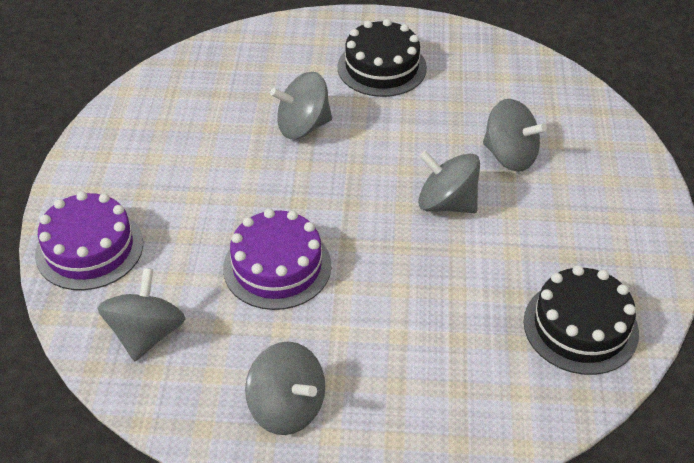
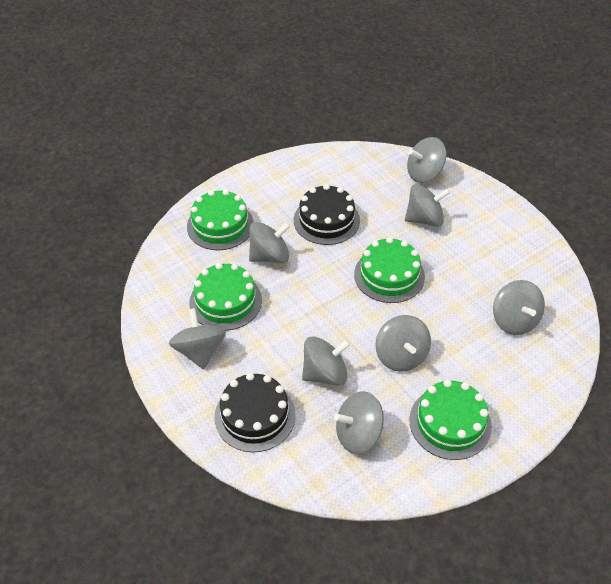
green cake: 0 -> 4
grey spinning top: 5 -> 8
purple cake: 2 -> 0

